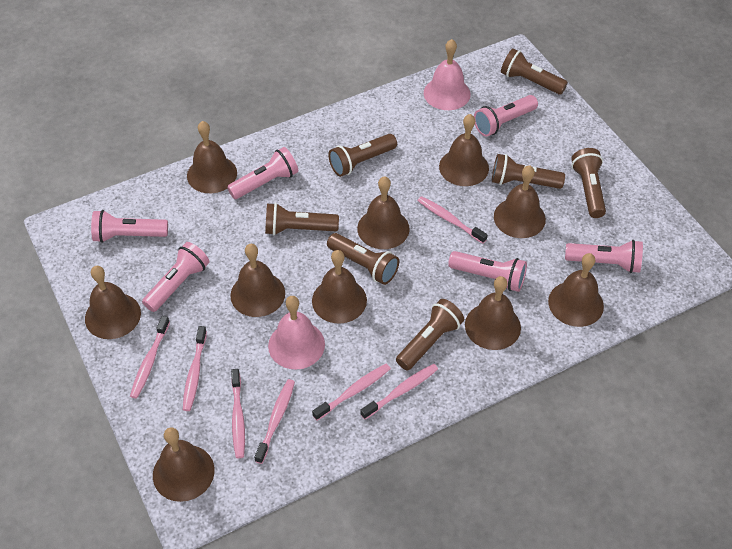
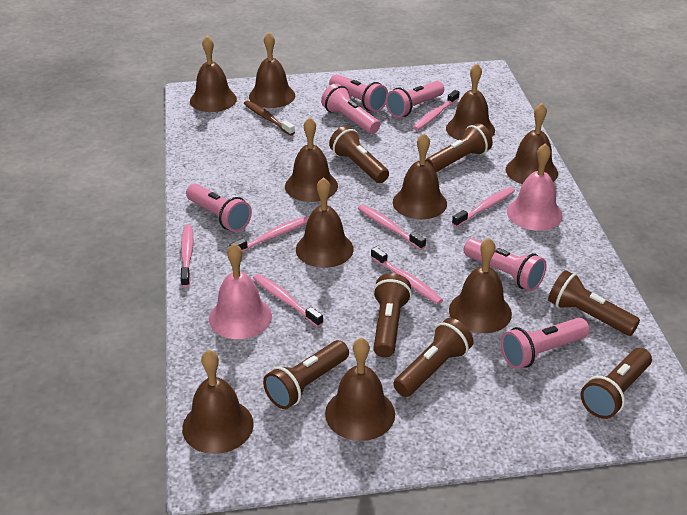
brown toothbrush: 0 -> 1

